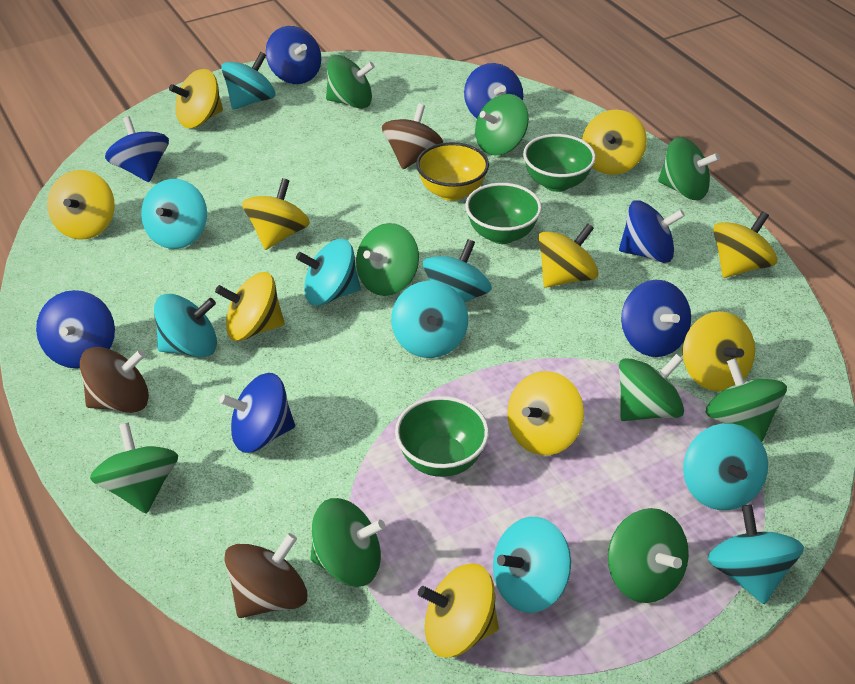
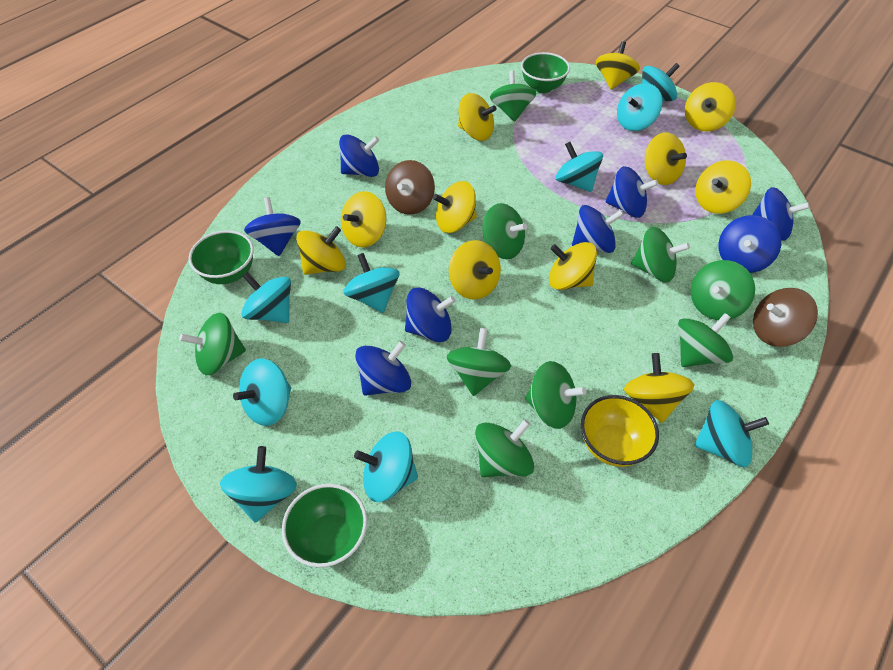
blue spinning top: 7 -> 8
brown spinning top: 3 -> 2
yellow spinning top: 10 -> 11

